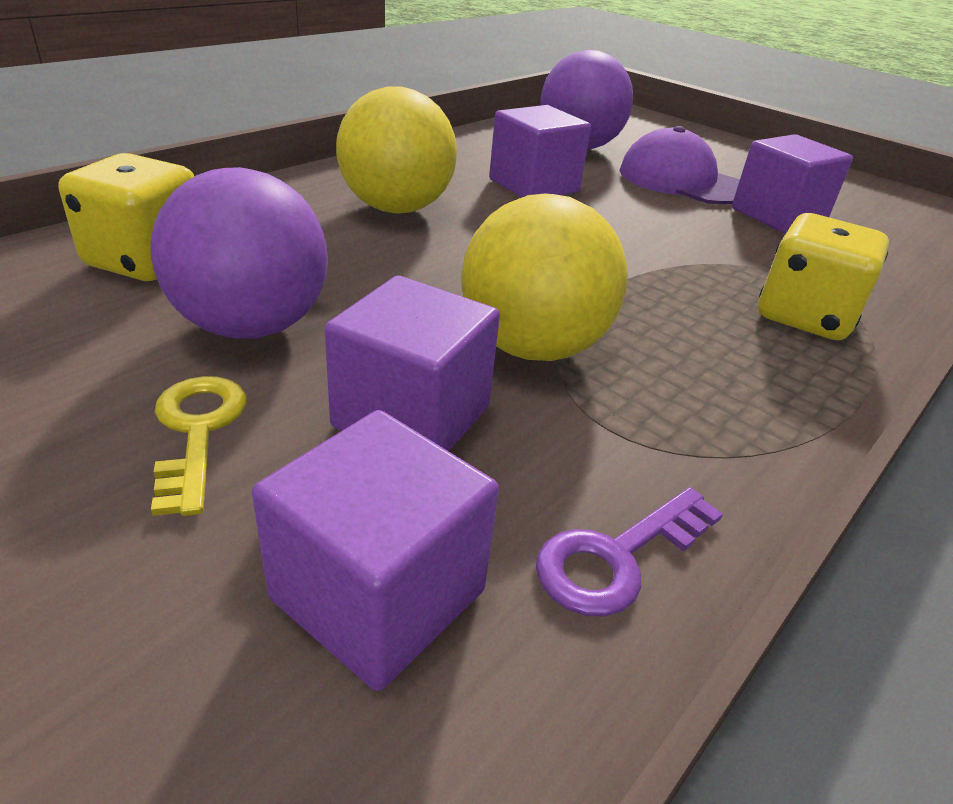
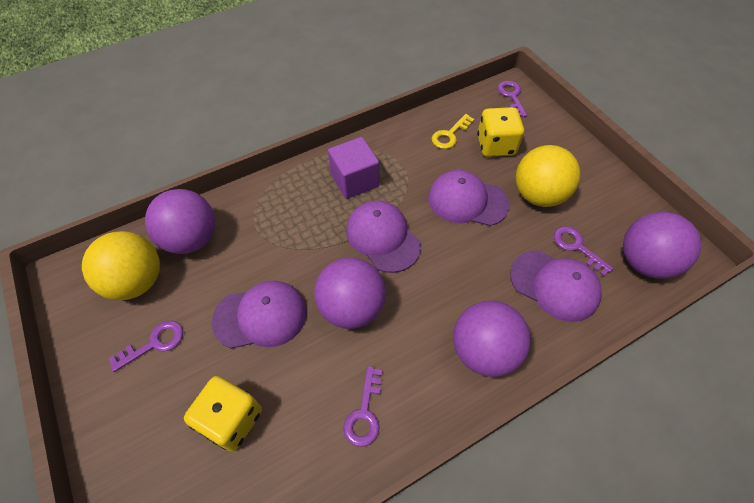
purple ball: 2 -> 4
purple cap: 1 -> 4
purple cube: 4 -> 1
purple key: 1 -> 4

